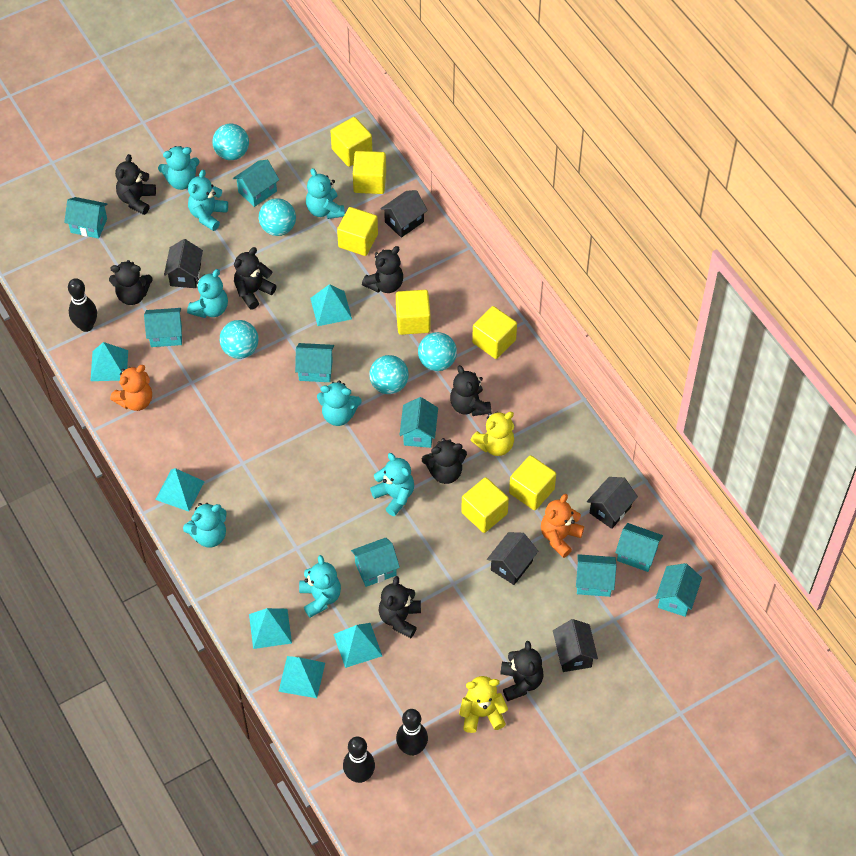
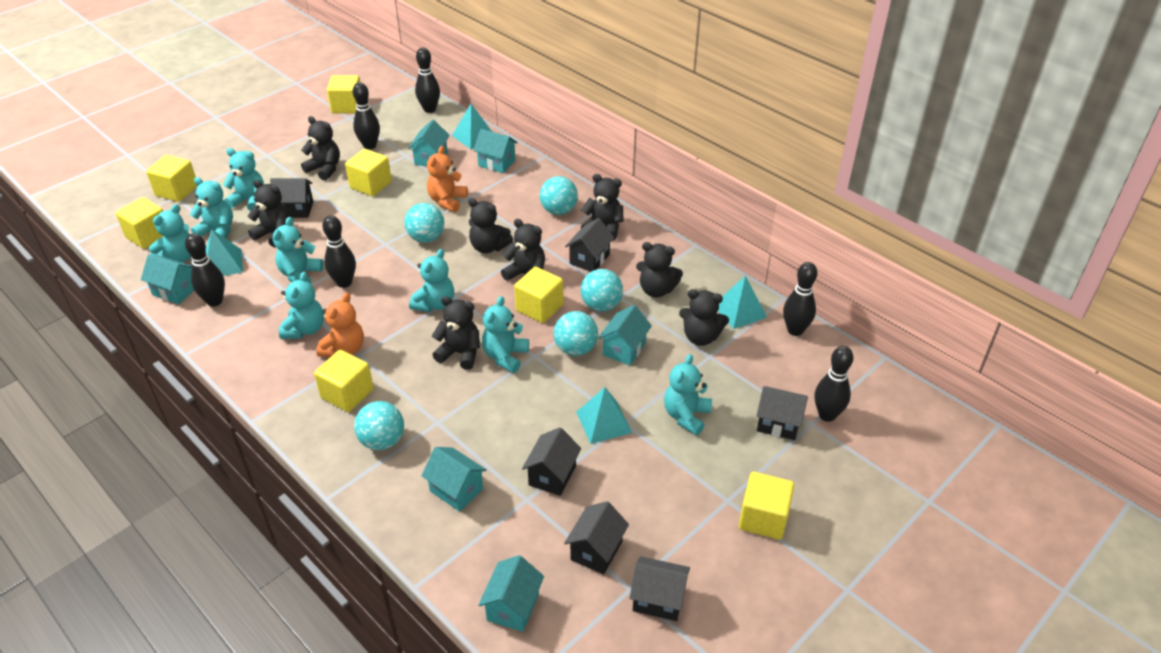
black bowling pin: 3 -> 6
black house: 5 -> 6
turquoise house: 9 -> 6
turquoise pyramid: 6 -> 4
yellow teddy bear: 2 -> 0

